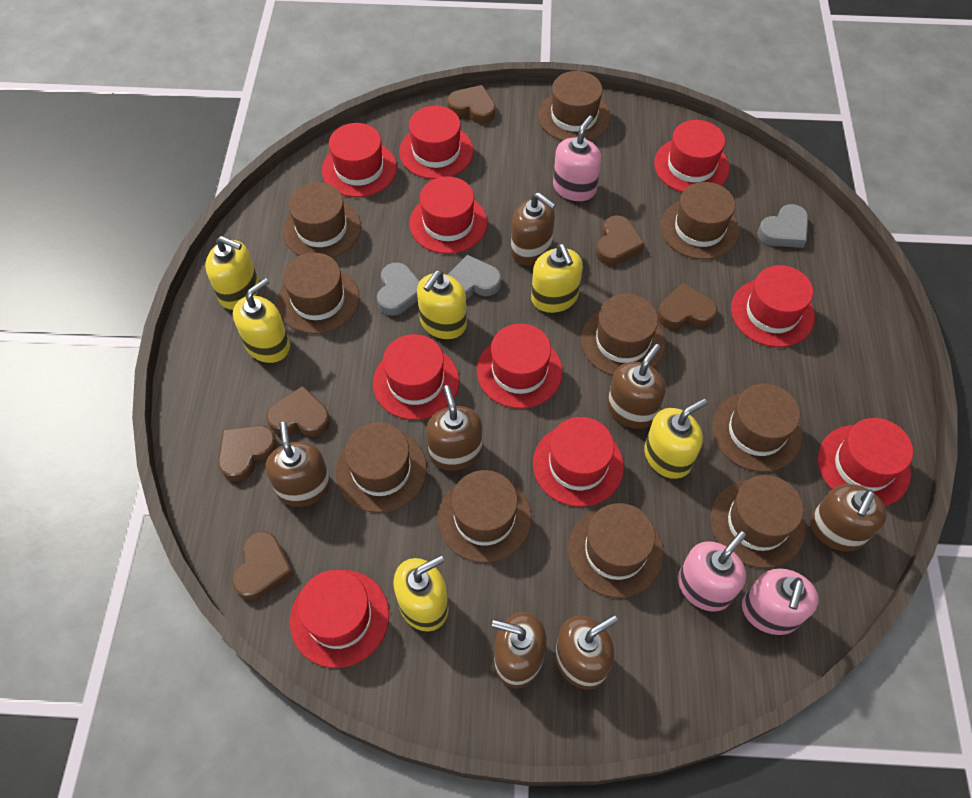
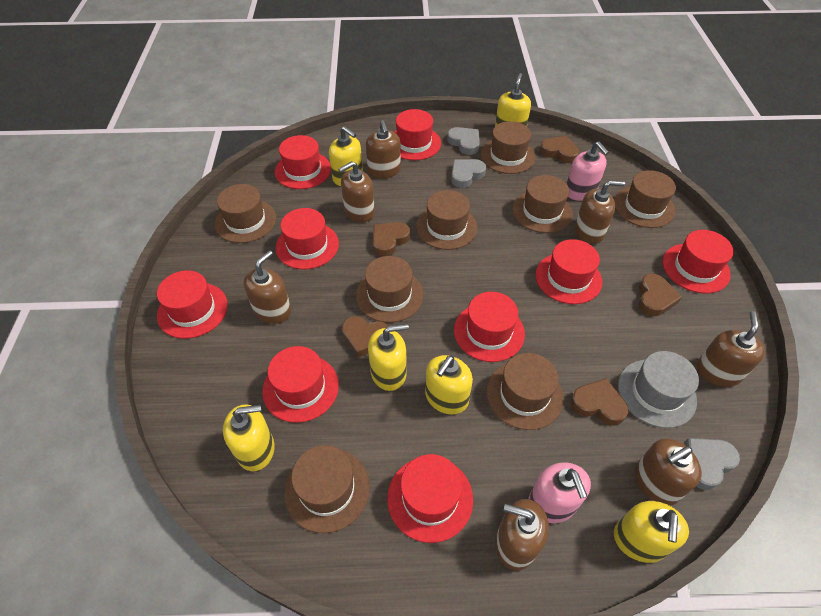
brown hat: 10 -> 8
brown heart: 6 -> 5
grey hat: 0 -> 1
pink soap dispenser: 3 -> 2
red hat: 10 -> 9

